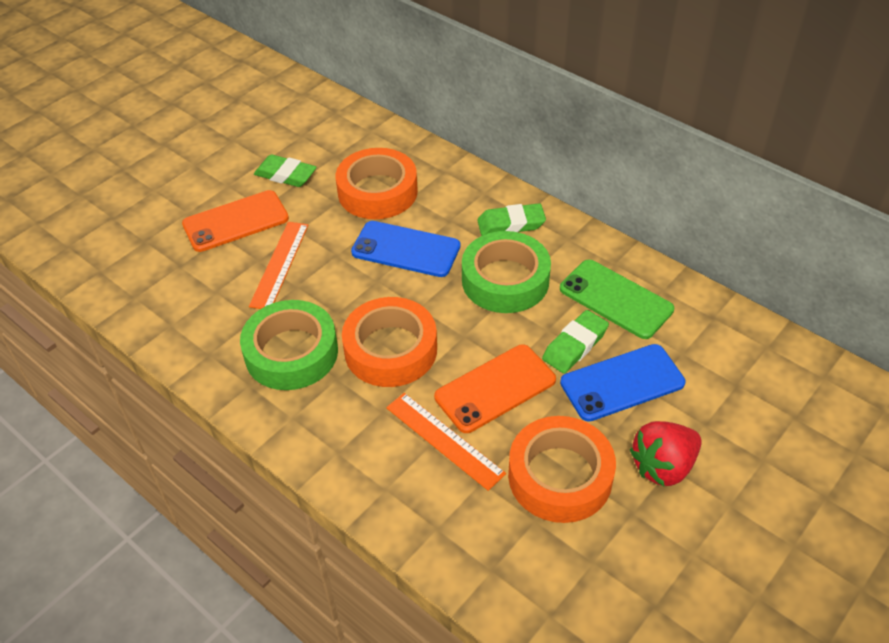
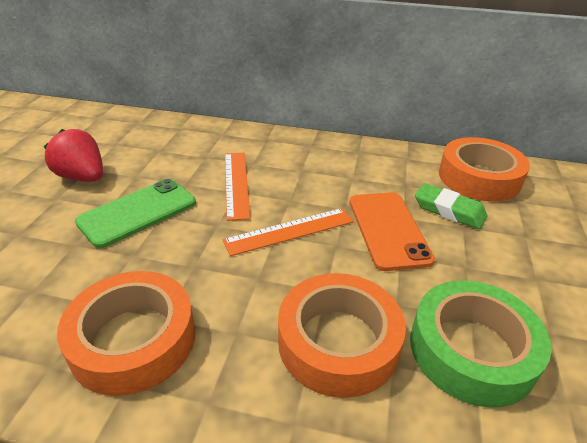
blue phone: 2 -> 0
green eraser: 3 -> 1
green tape: 2 -> 1
orange phone: 2 -> 1

